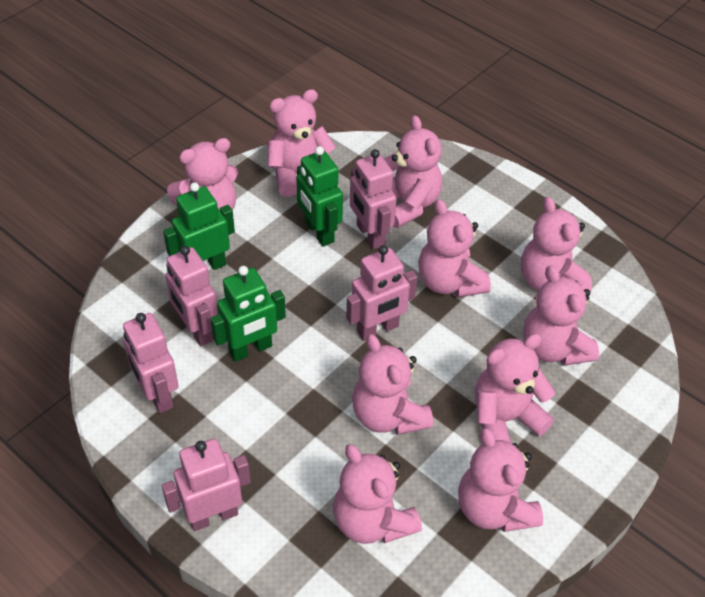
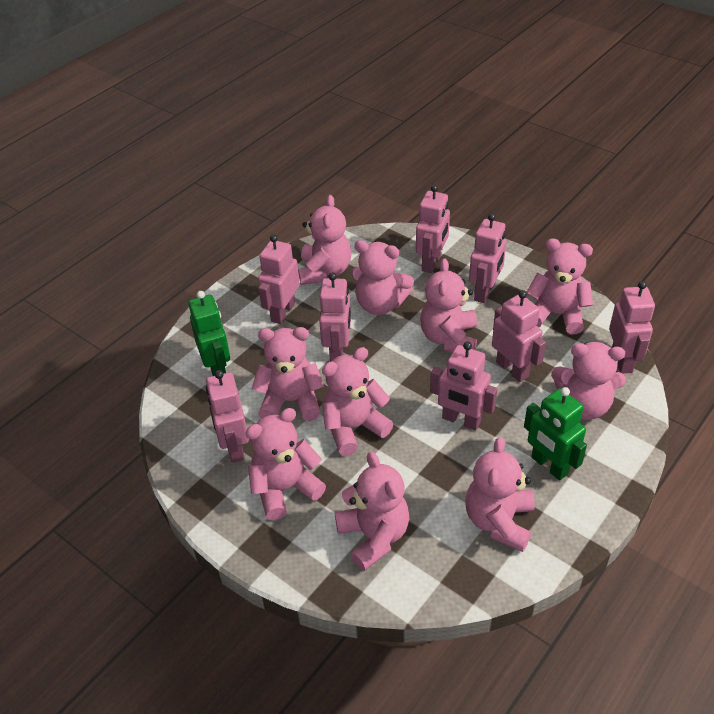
green robot: 3 -> 2
pink robot: 5 -> 8

